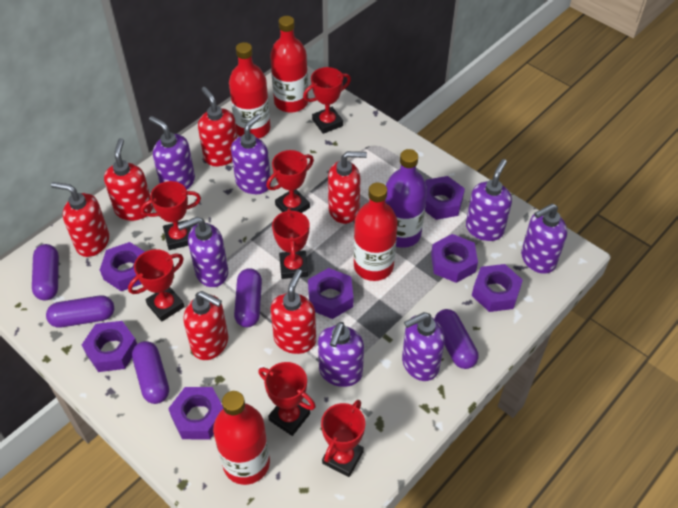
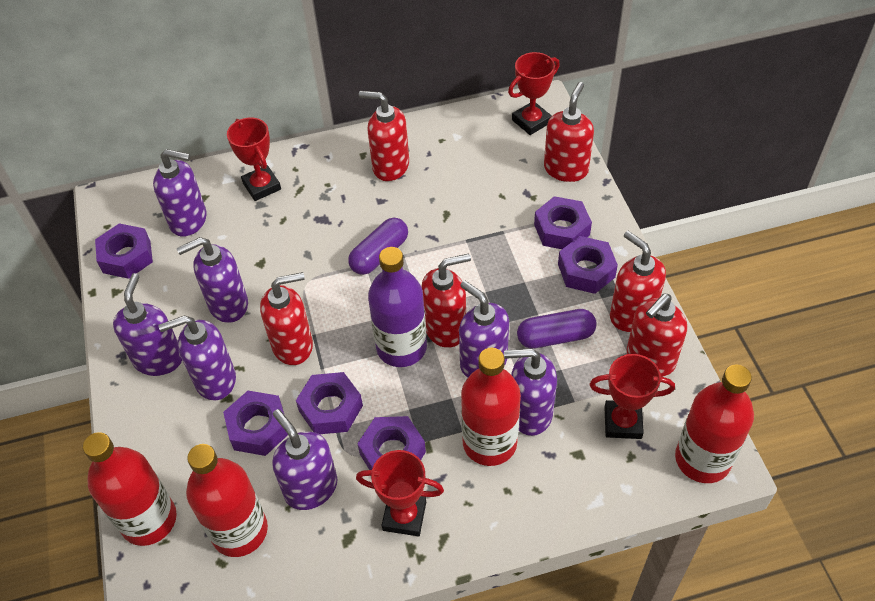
purple capsule: 5 -> 2
purple nut: 7 -> 6
red trophy: 7 -> 4

